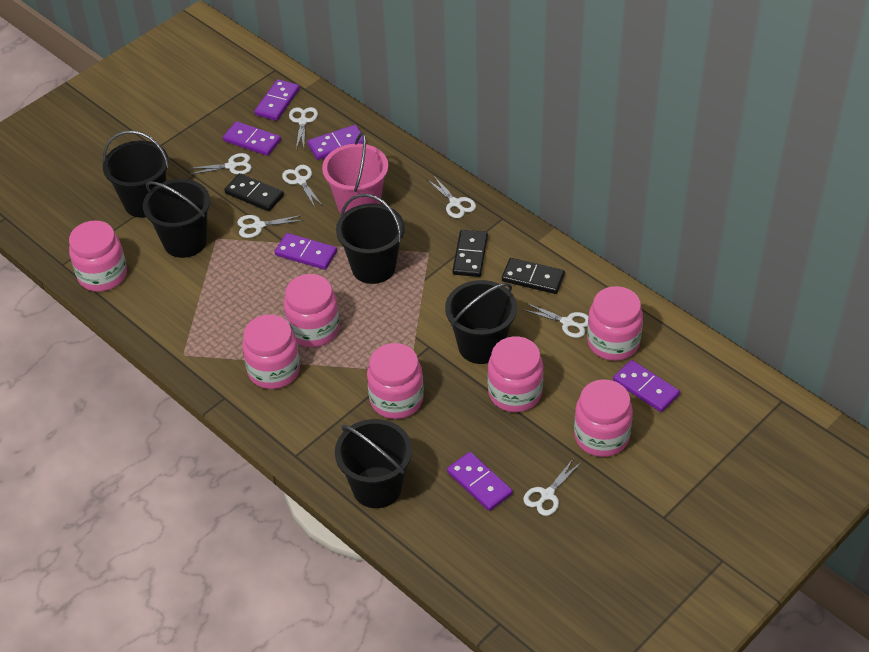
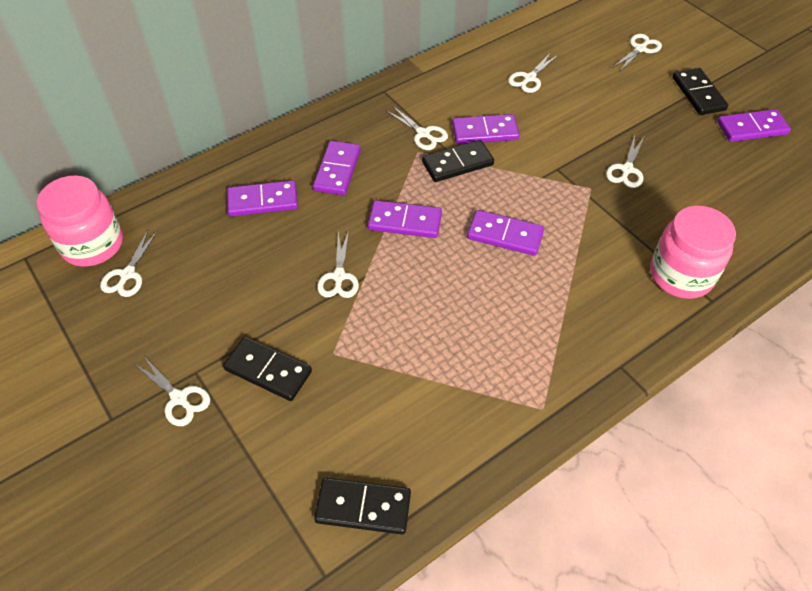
black bucket: 5 -> 0
black domino: 3 -> 4
pink bucket: 1 -> 0
pink jar: 7 -> 2

